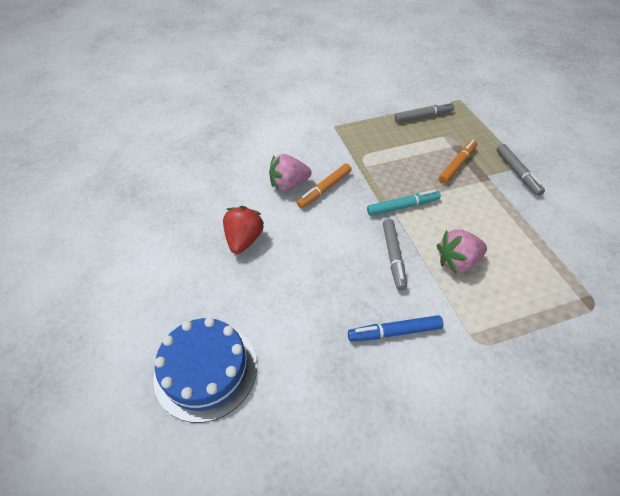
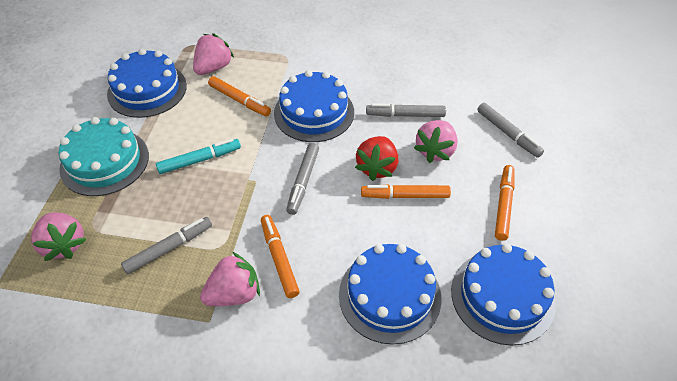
blue cake: 1 -> 4
blue marker: 1 -> 0
grey marker: 3 -> 4
orange marker: 2 -> 4
pink strawberry: 2 -> 4
turquoise cake: 0 -> 1

